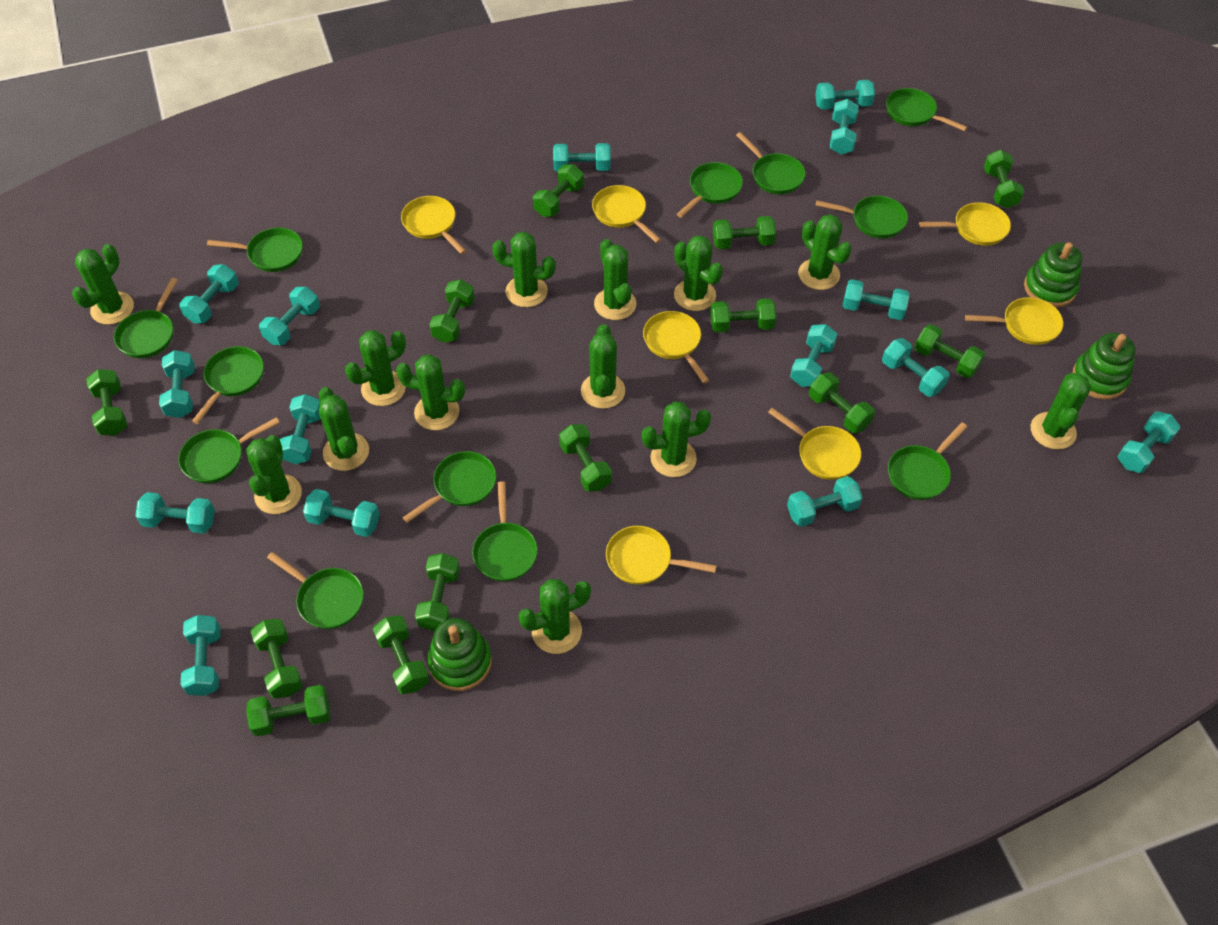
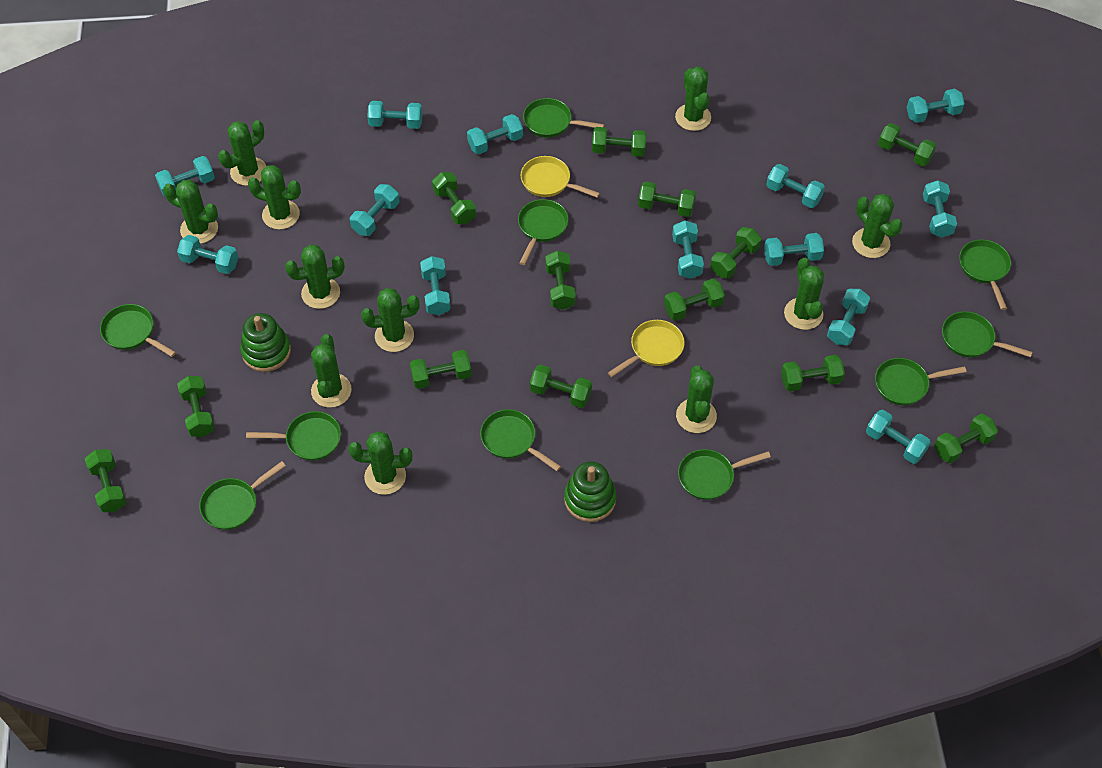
green cactus: 13 -> 11
green pan: 12 -> 10
green stacking toy: 3 -> 2
turquoise dumbbell: 15 -> 13
yellow pan: 7 -> 2

